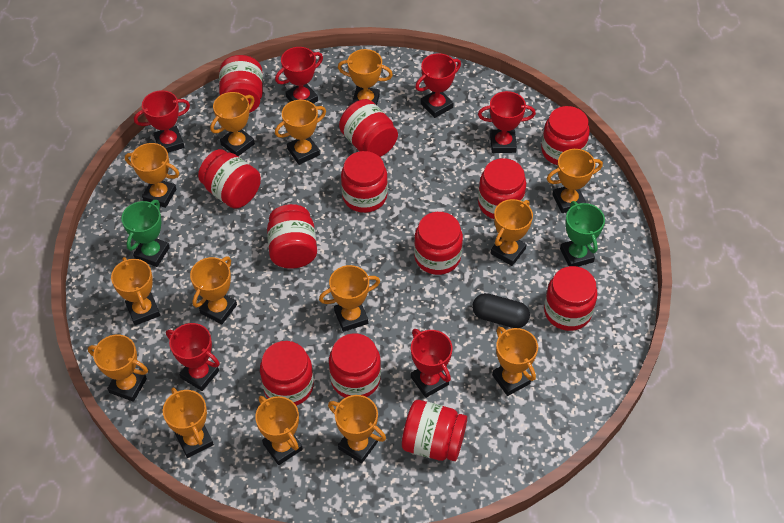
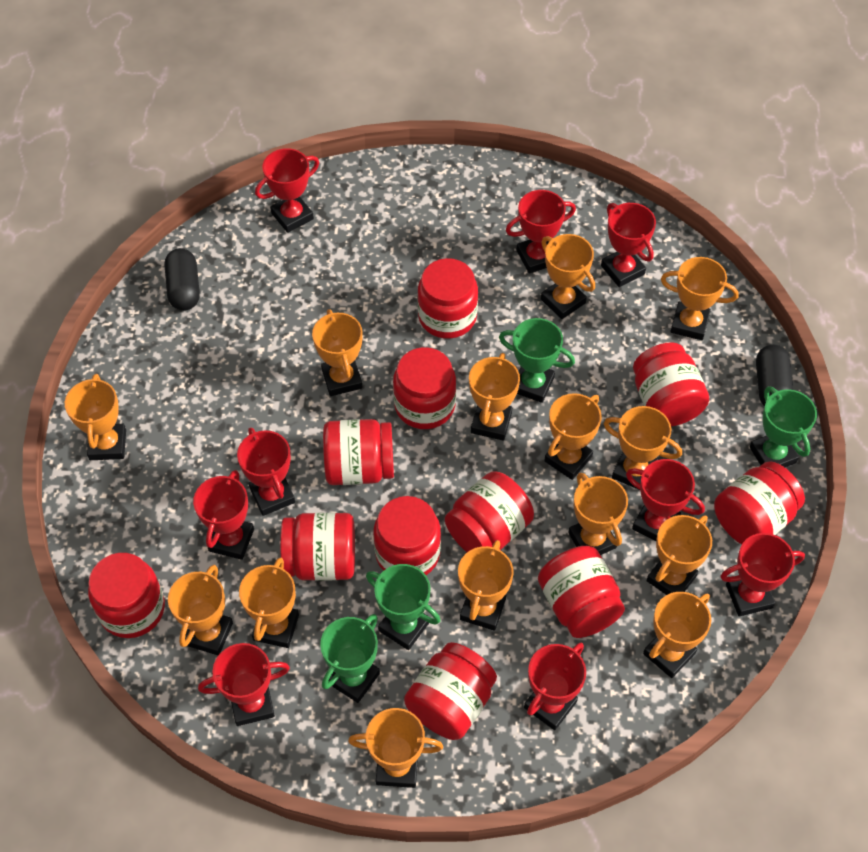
black capsule: 1 -> 2
green trophy: 2 -> 4
red jar: 12 -> 11
red trophy: 6 -> 9

